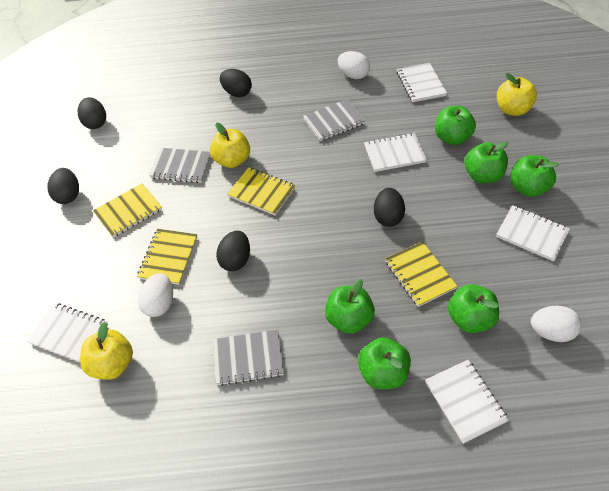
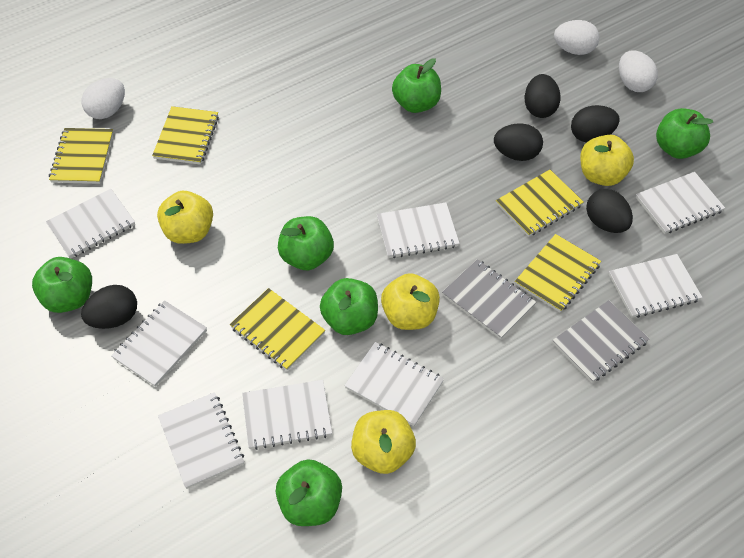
grey notebook: 3 -> 2
white notebook: 5 -> 8
yellow apple: 3 -> 4
yellow notebook: 4 -> 5

